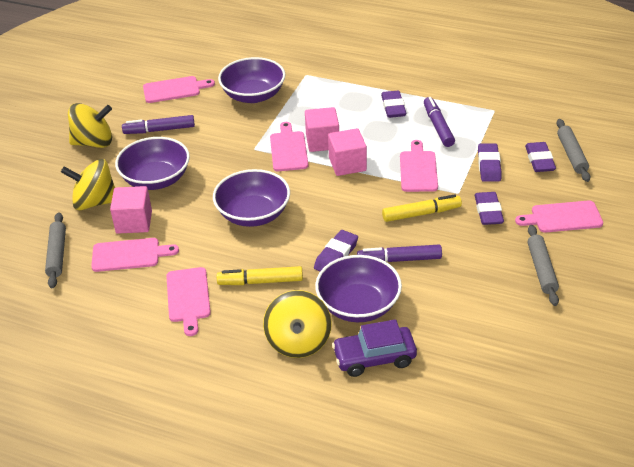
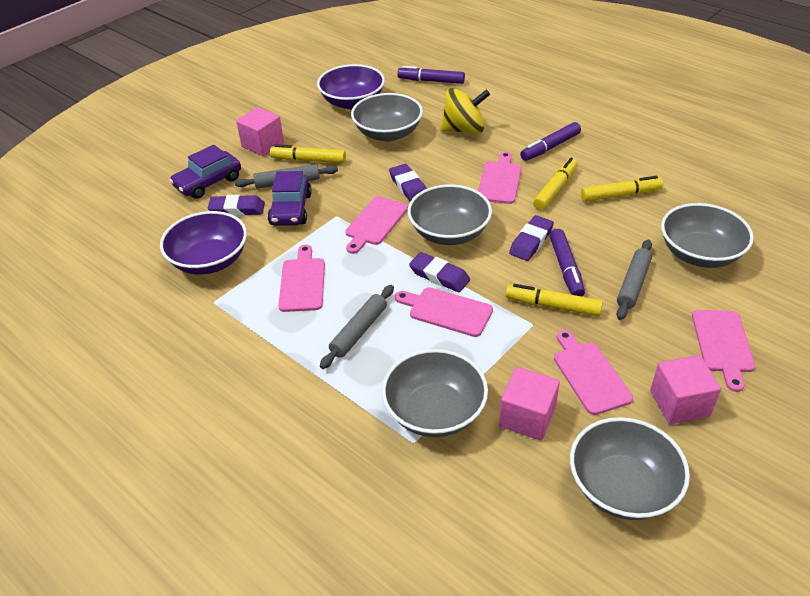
grey bowl: 0 -> 5
purple bowl: 4 -> 2
purple car: 1 -> 2
purple eraser: 5 -> 4
yellow marker: 2 -> 4
yellow spinning top: 3 -> 1

